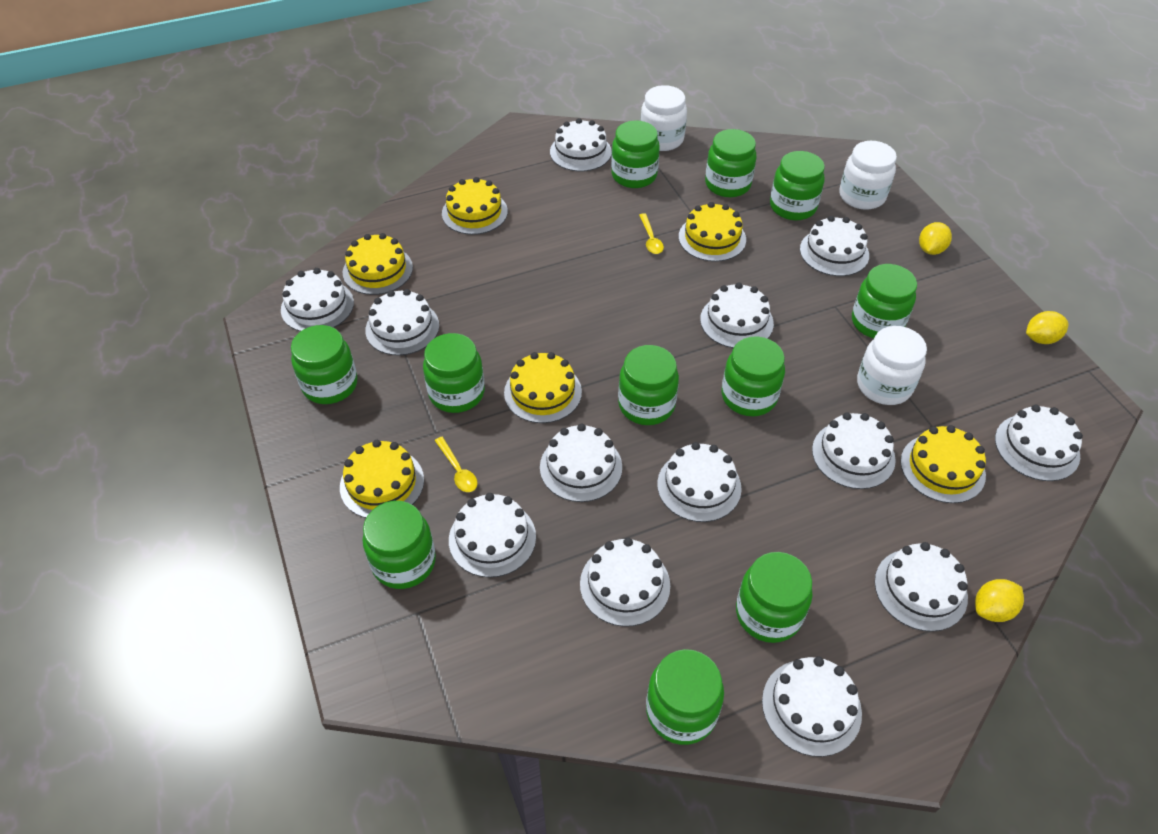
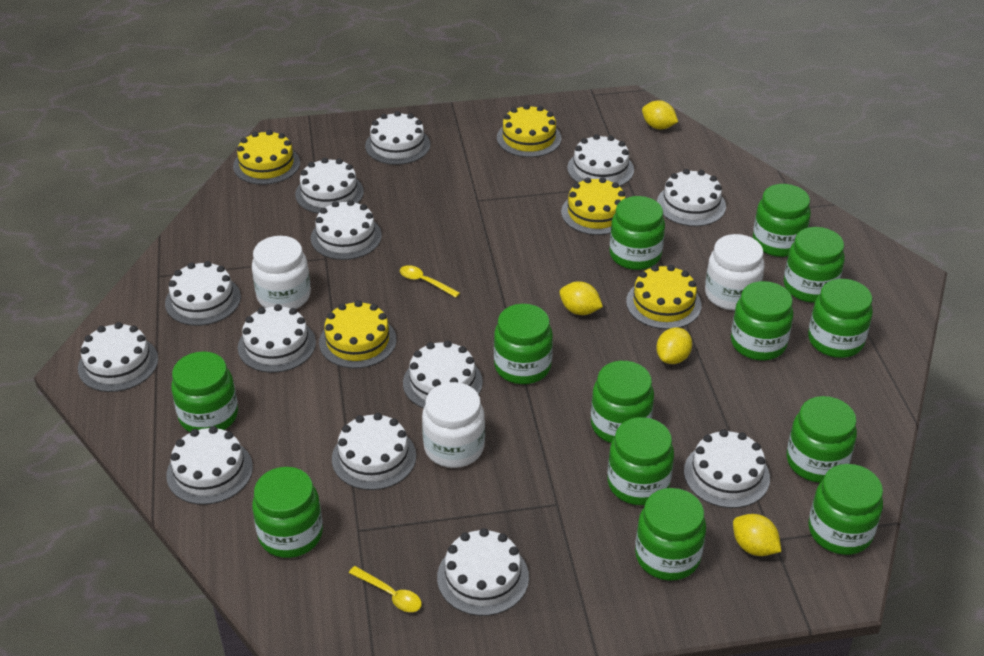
green jar: 11 -> 13
yellow cake: 6 -> 5
yellow lemon: 3 -> 4

